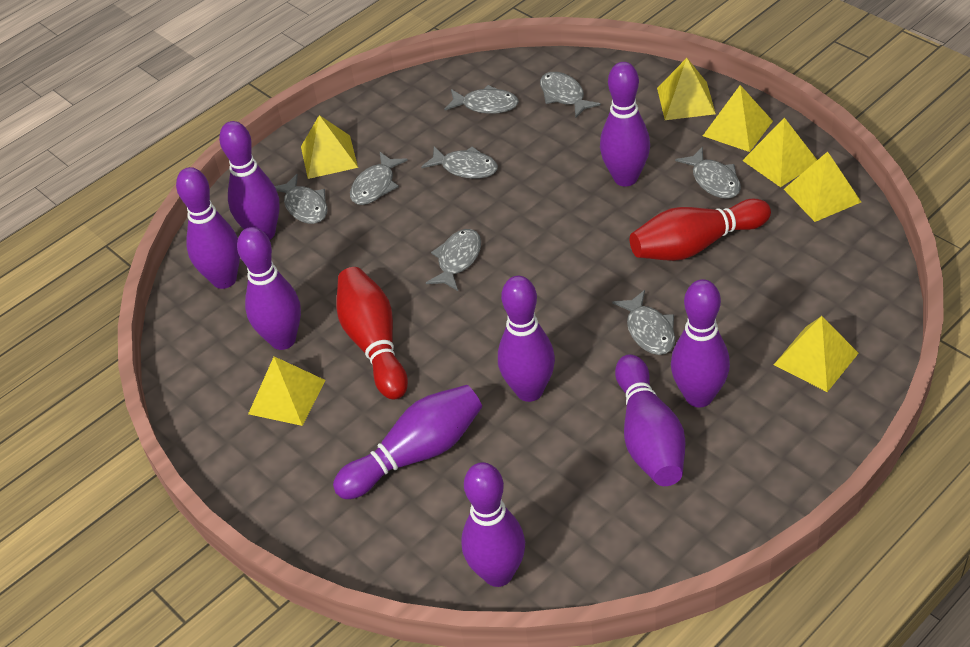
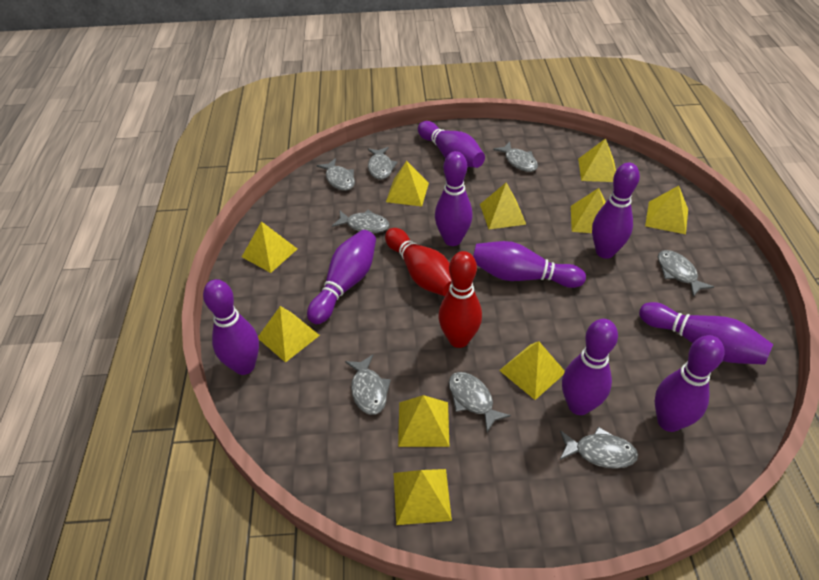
yellow pyramid: 7 -> 10

